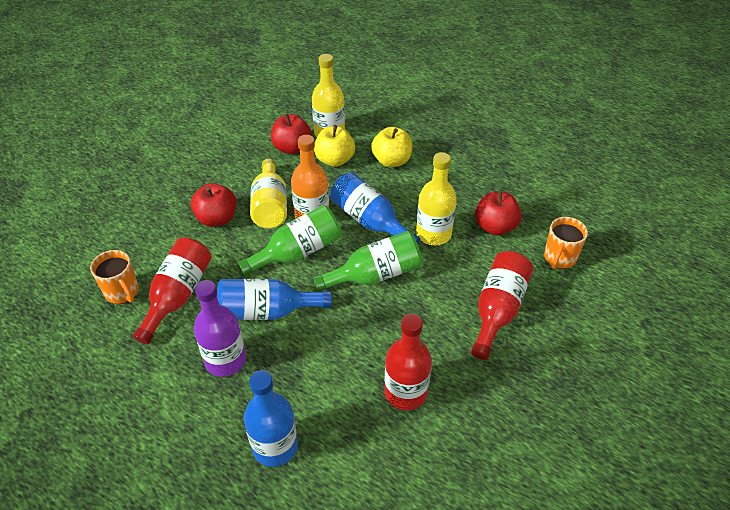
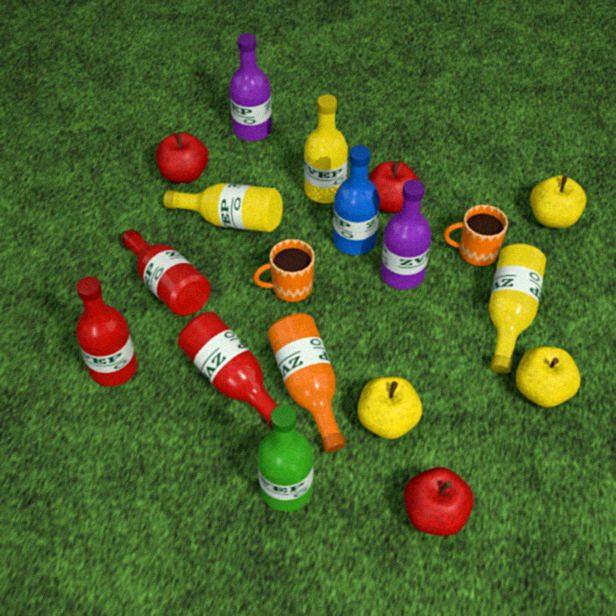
blue bottle: 3 -> 1
green bottle: 2 -> 1
purple bottle: 1 -> 2
yellow apple: 2 -> 3

